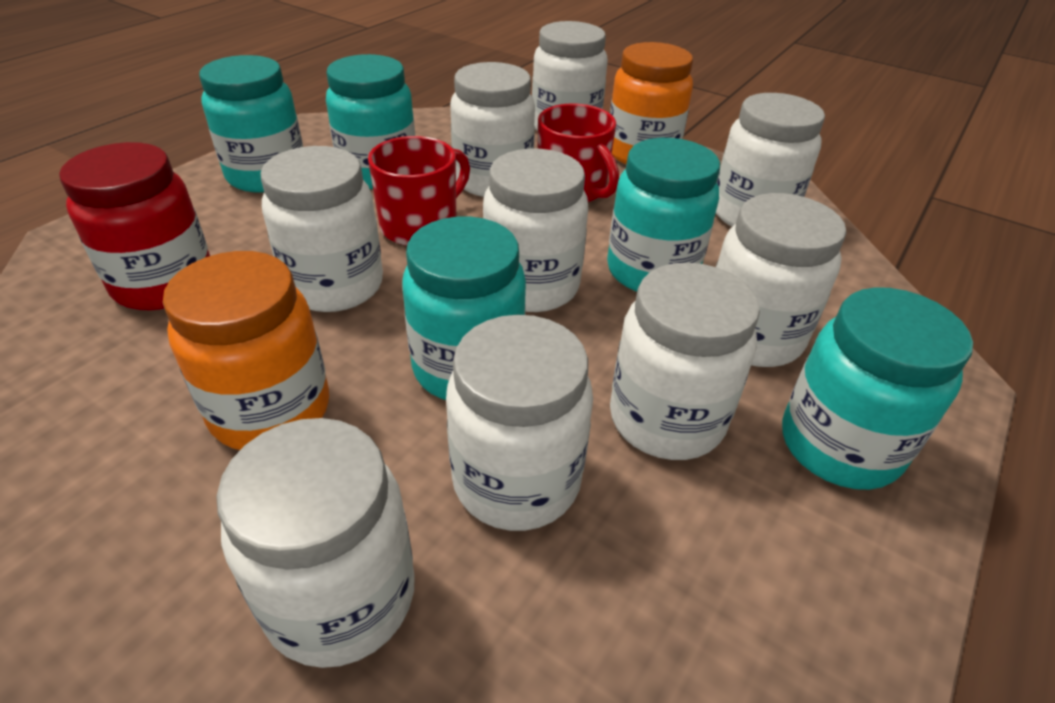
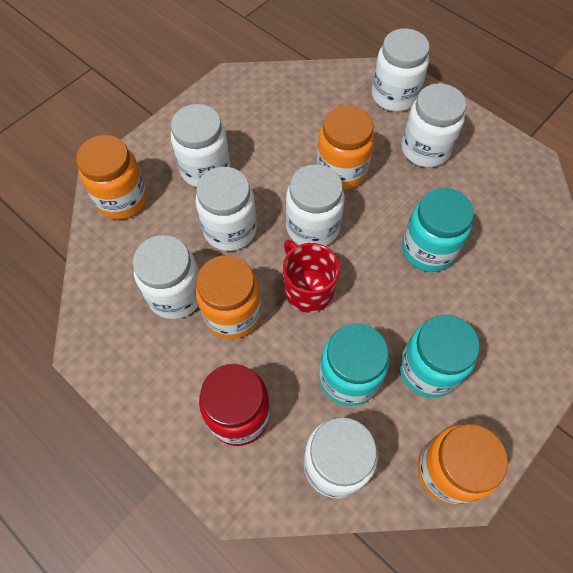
orange jar: 2 -> 4
red mug: 2 -> 1
turquoise jar: 5 -> 3
white jar: 9 -> 7

